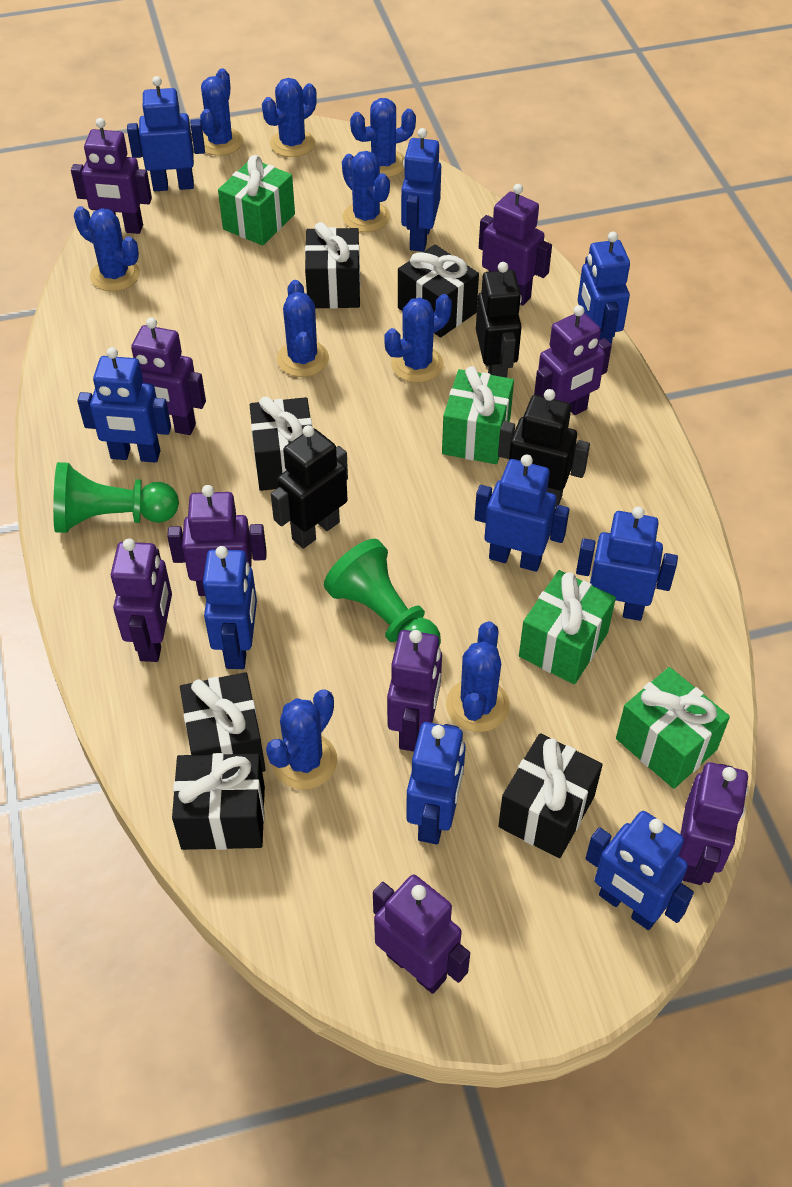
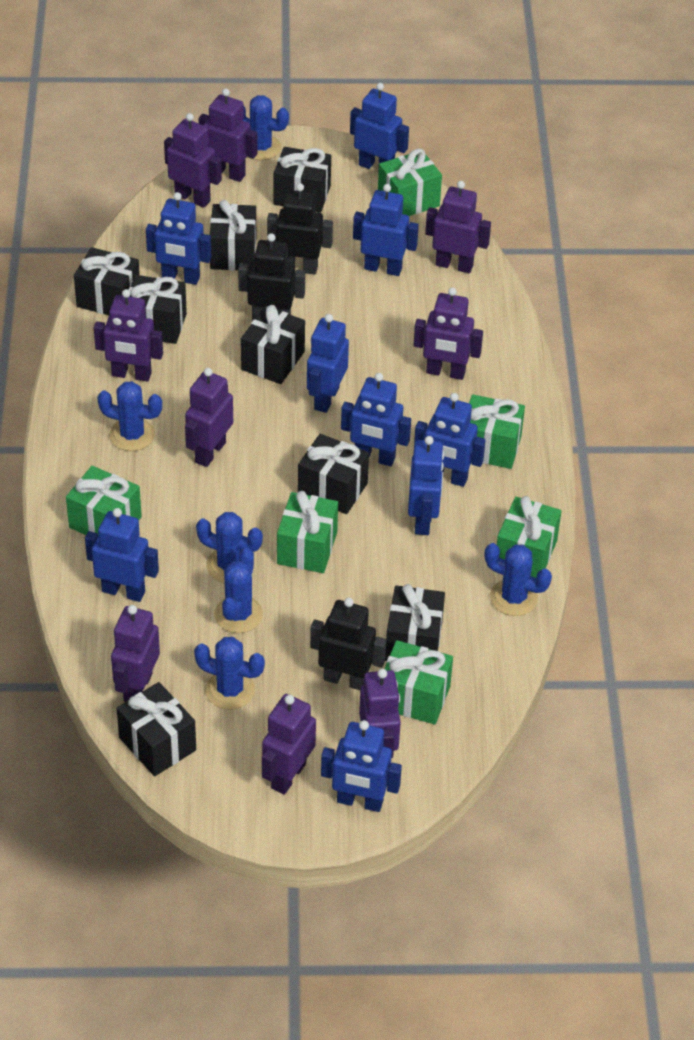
black gift: 6 -> 8
blue cactus: 9 -> 6
green gift: 4 -> 6
green pawn: 2 -> 0

